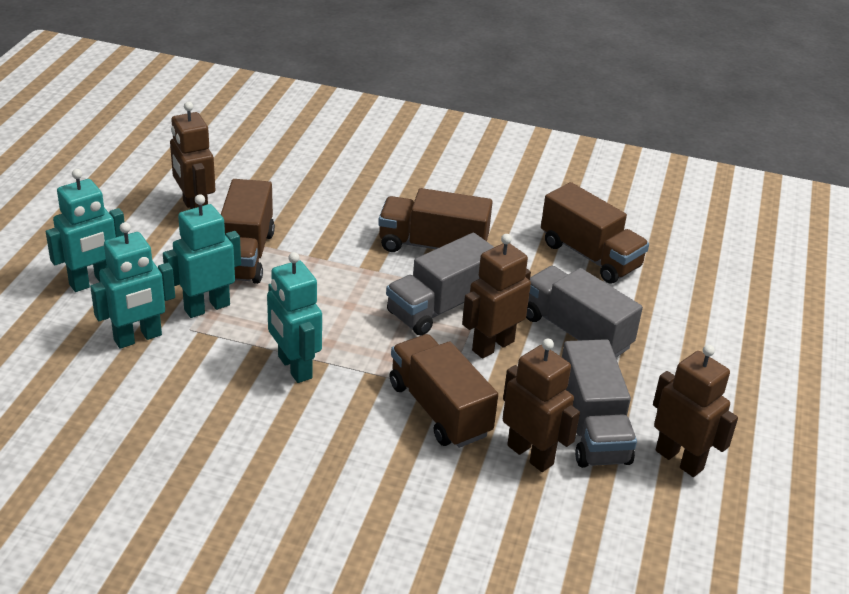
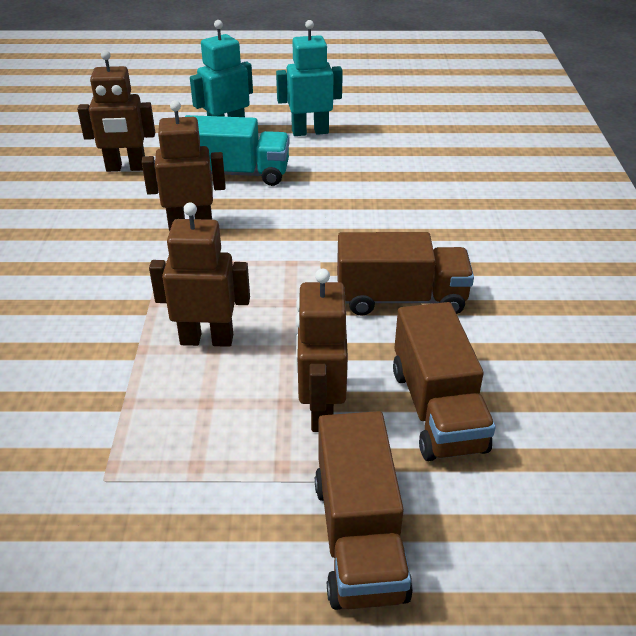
brown truck: 4 -> 3
grey truck: 3 -> 0
turquoise robot: 4 -> 2
turquoise truck: 0 -> 1

